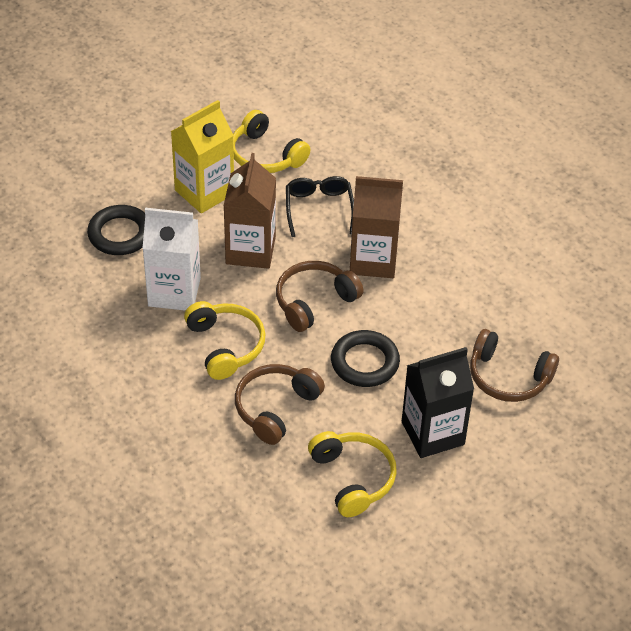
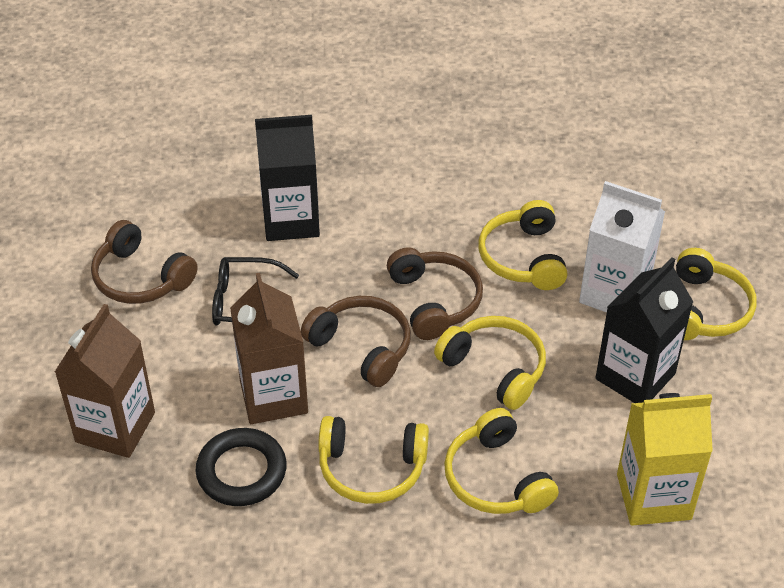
black carton: 1 -> 2
black ring: 2 -> 1
yellow headphones: 3 -> 5

